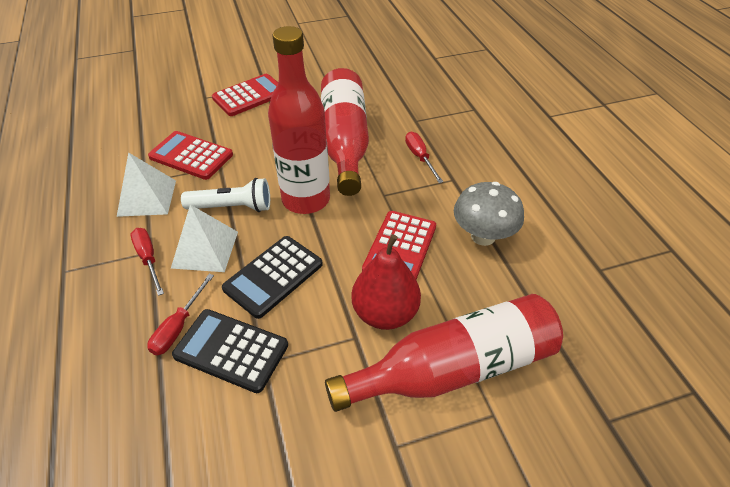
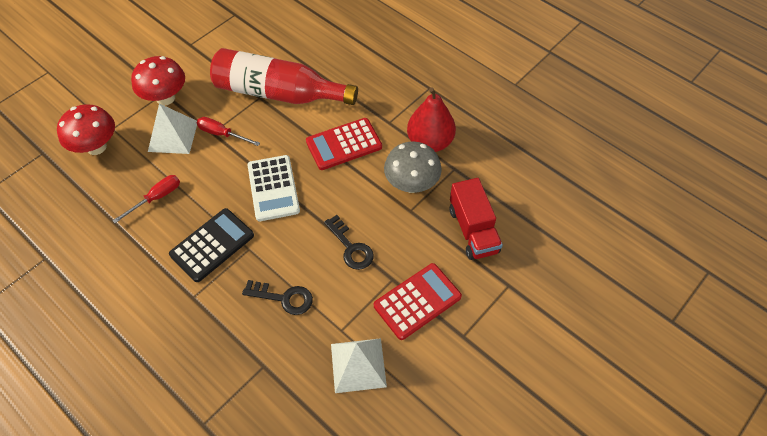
black calculator: 2 -> 1
black key: 0 -> 2
red bottle: 3 -> 1
red calculator: 3 -> 2
red mushroom: 0 -> 2
red screwdriver: 3 -> 2
red truck: 0 -> 1
white calculator: 0 -> 1
white flashlight: 1 -> 0

